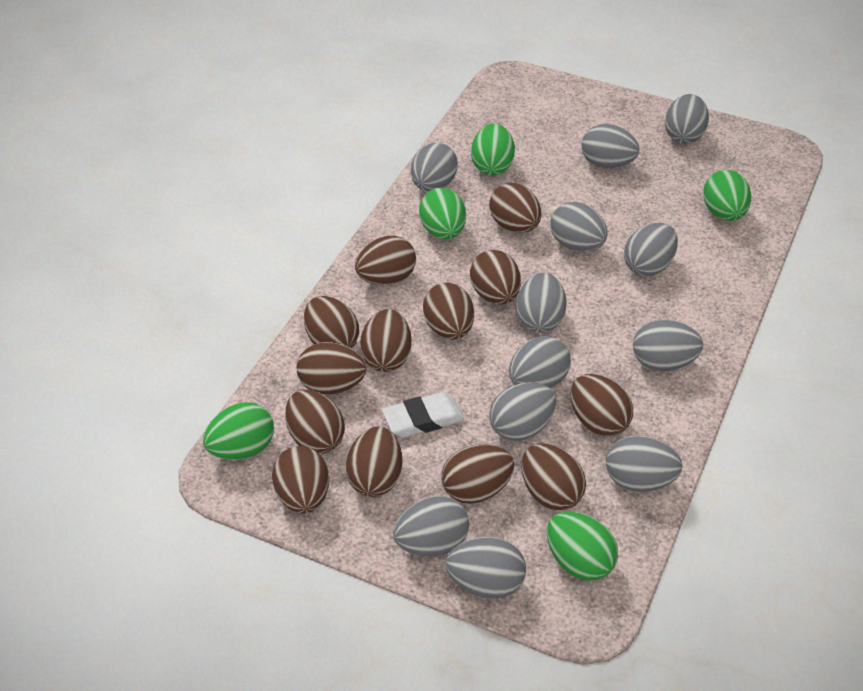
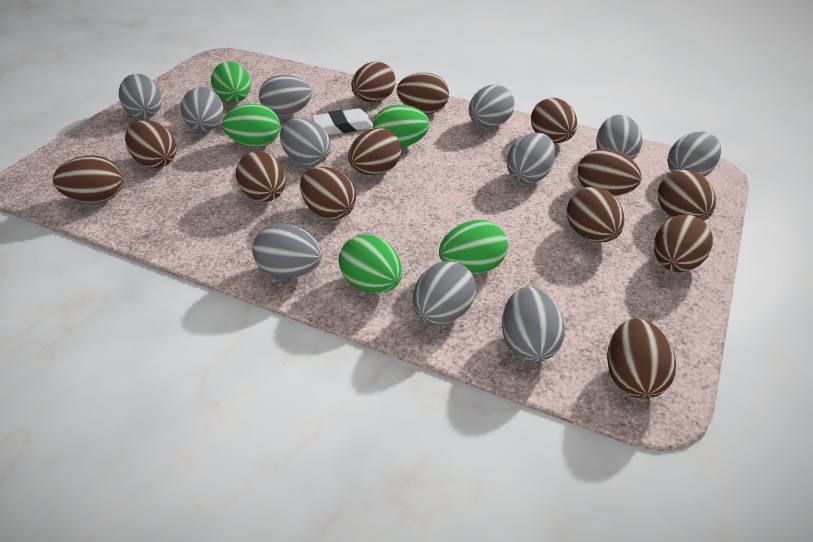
grey egg: 12 -> 11

